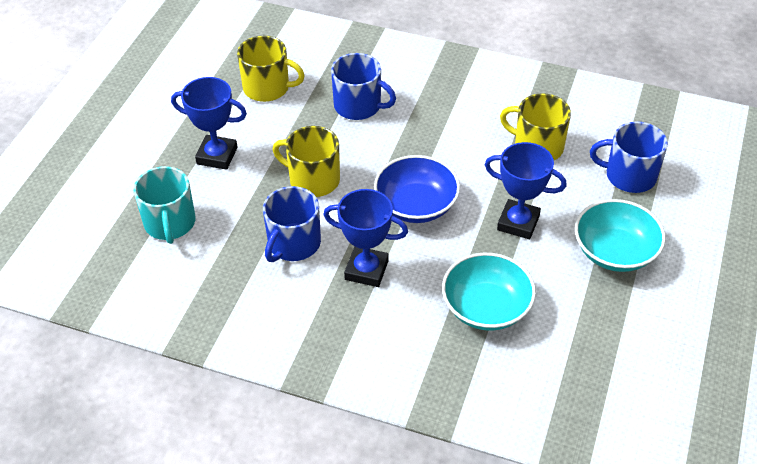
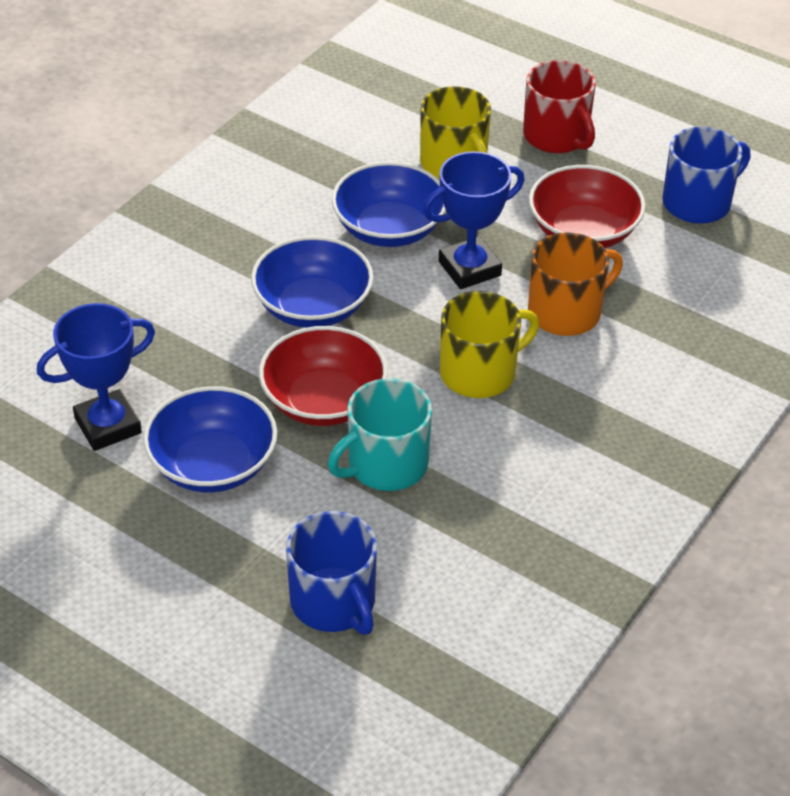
blue bowl: 1 -> 3
blue mug: 3 -> 2
blue trophy: 3 -> 2
orange mug: 0 -> 1
red bowl: 0 -> 2
red mug: 0 -> 1
turquoise bowl: 2 -> 0
yellow mug: 3 -> 2

